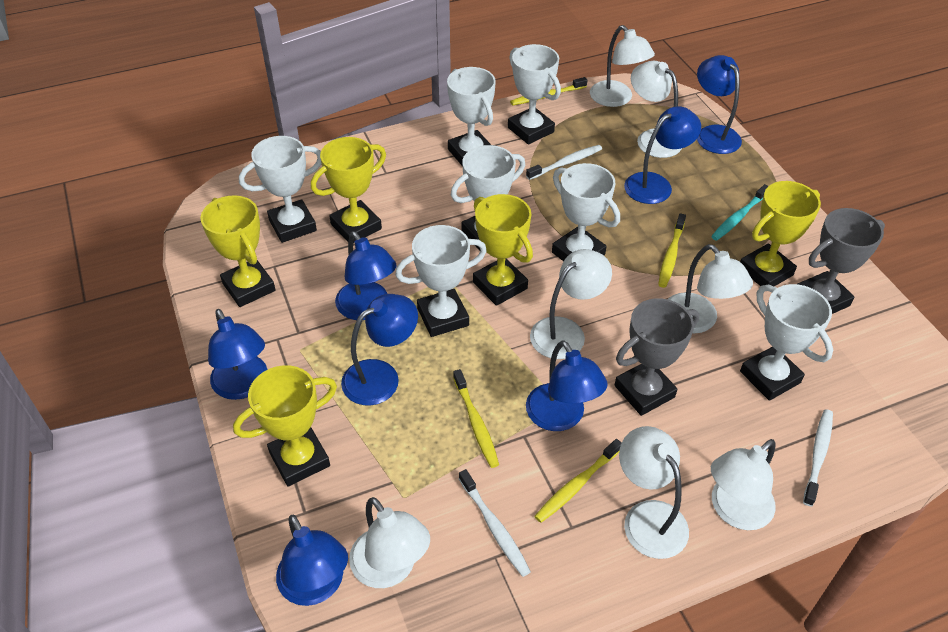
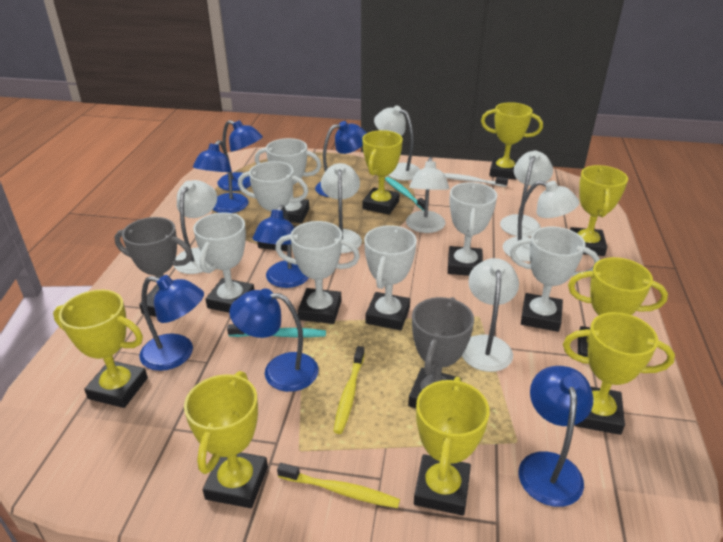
turquoise toothbrush: 1 -> 2
white toothbrush: 3 -> 1
yellow toothbrush: 4 -> 2
yellow trophy: 5 -> 8

